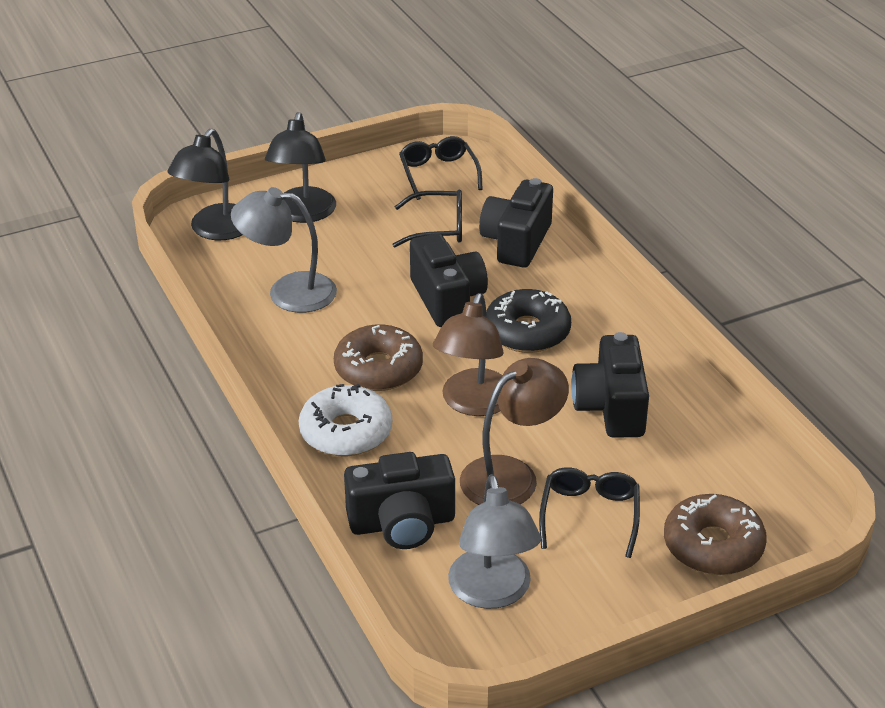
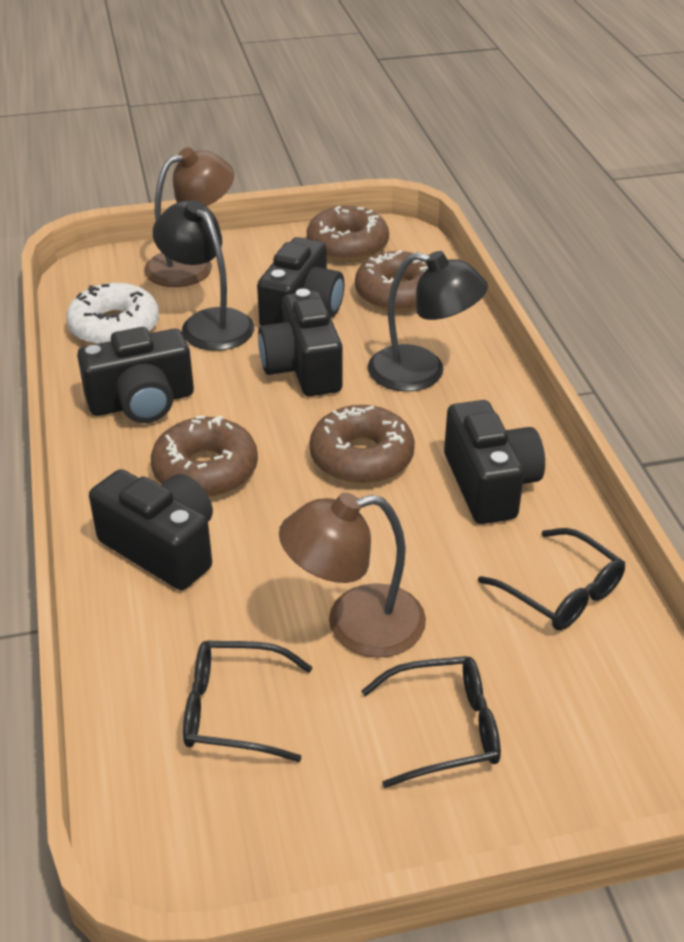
black camera: 4 -> 5
black donut: 1 -> 0
brown donut: 2 -> 4
grey lamp: 2 -> 0

